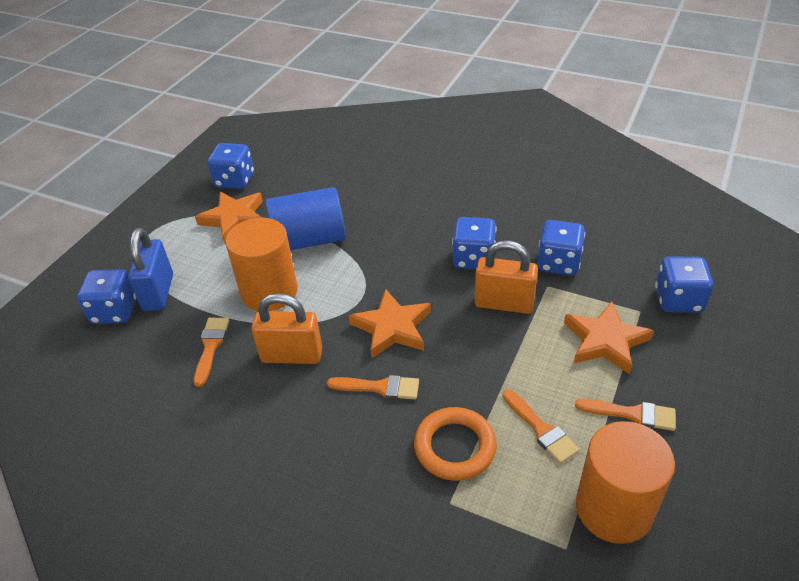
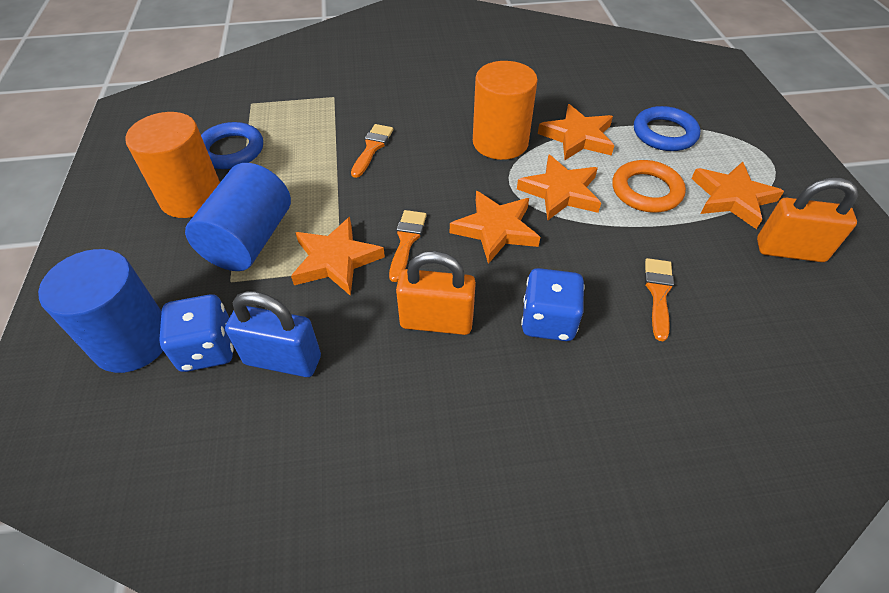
blue cylinder: 1 -> 2
blue dice: 5 -> 2
blue ring: 0 -> 2
orange brush: 4 -> 3
orange star: 3 -> 5

